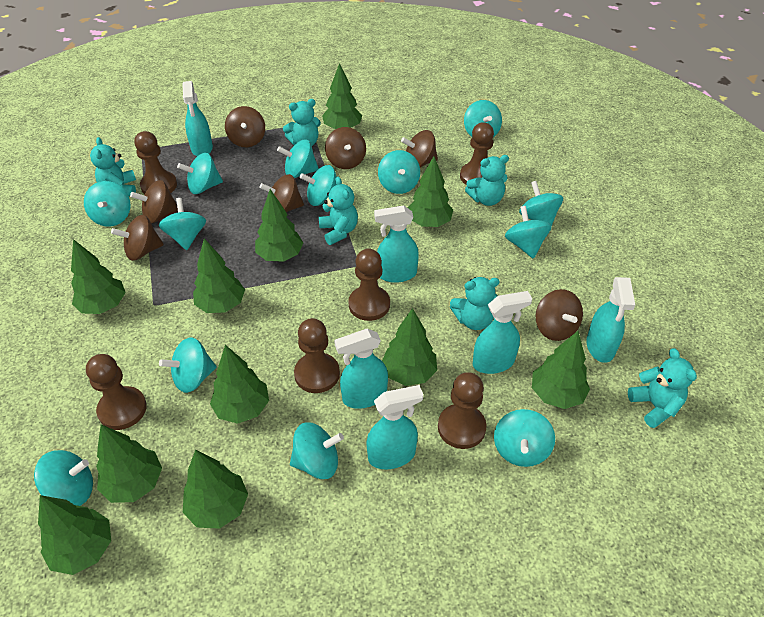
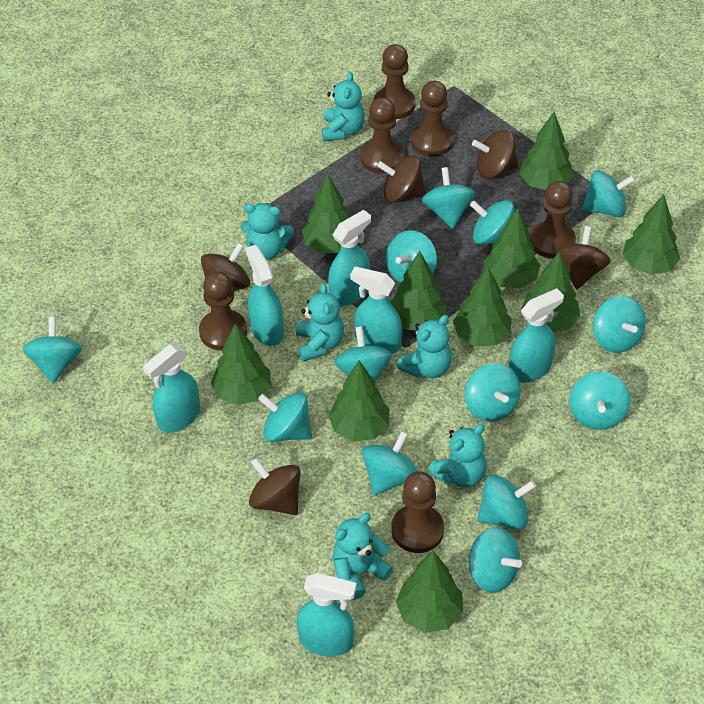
brown spinning top: 7 -> 5
green tree: 11 -> 10

